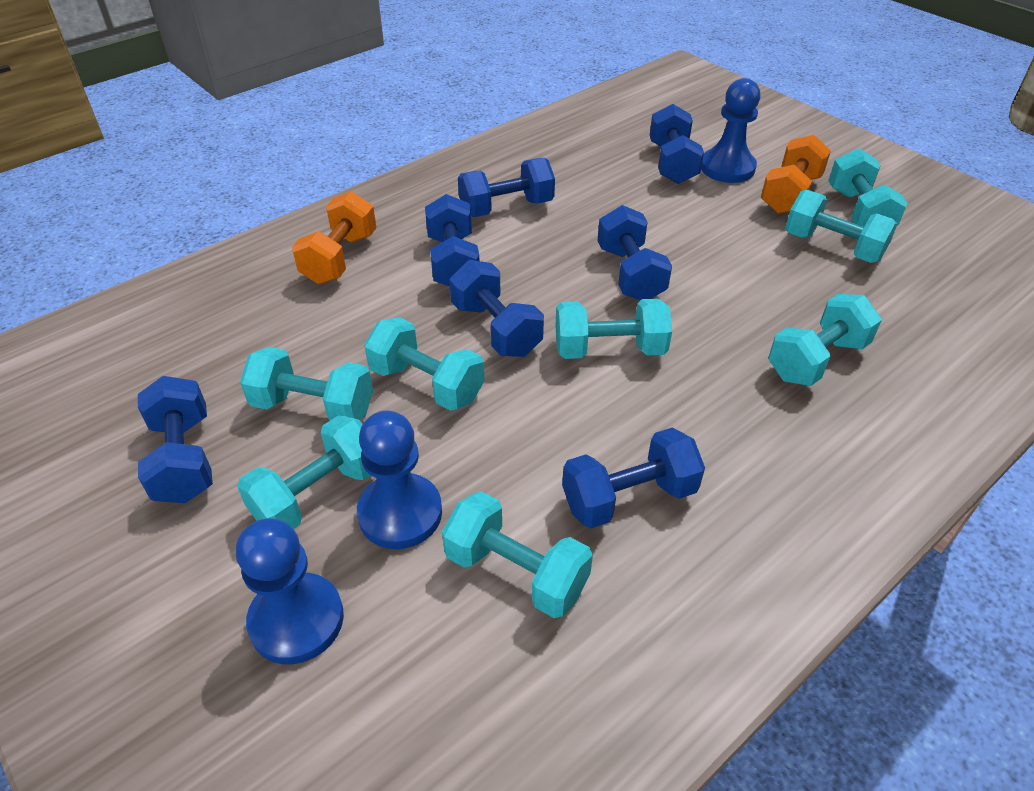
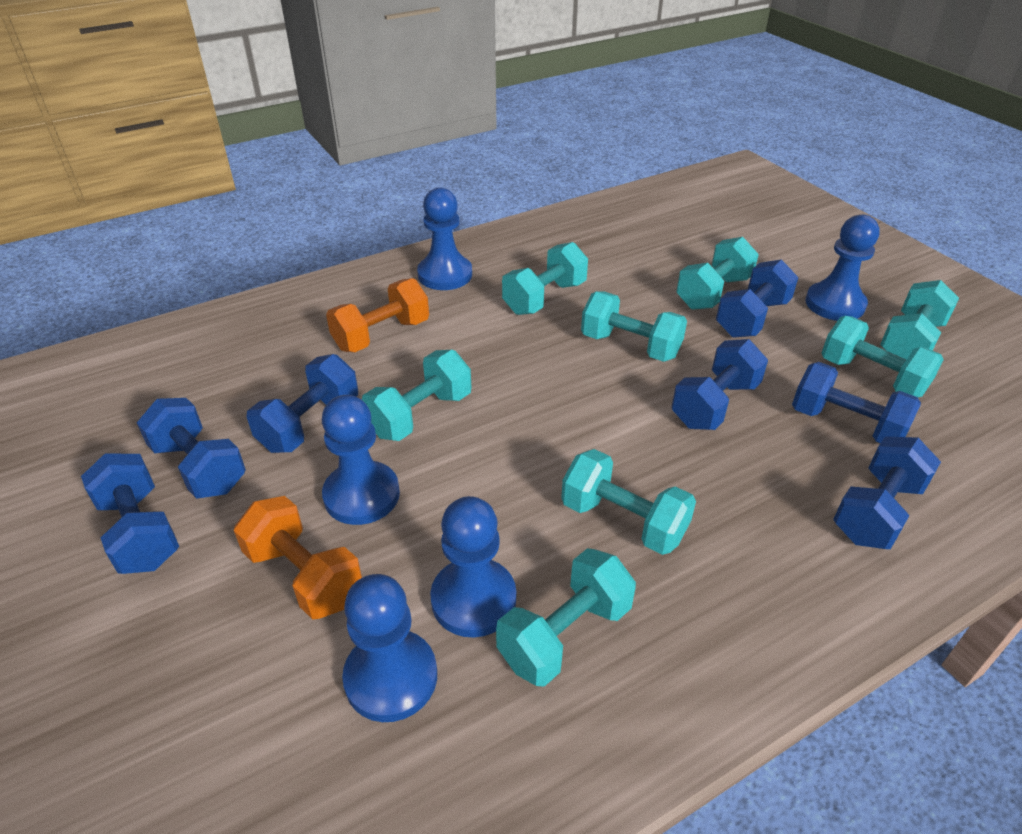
blue pawn: 3 -> 5

